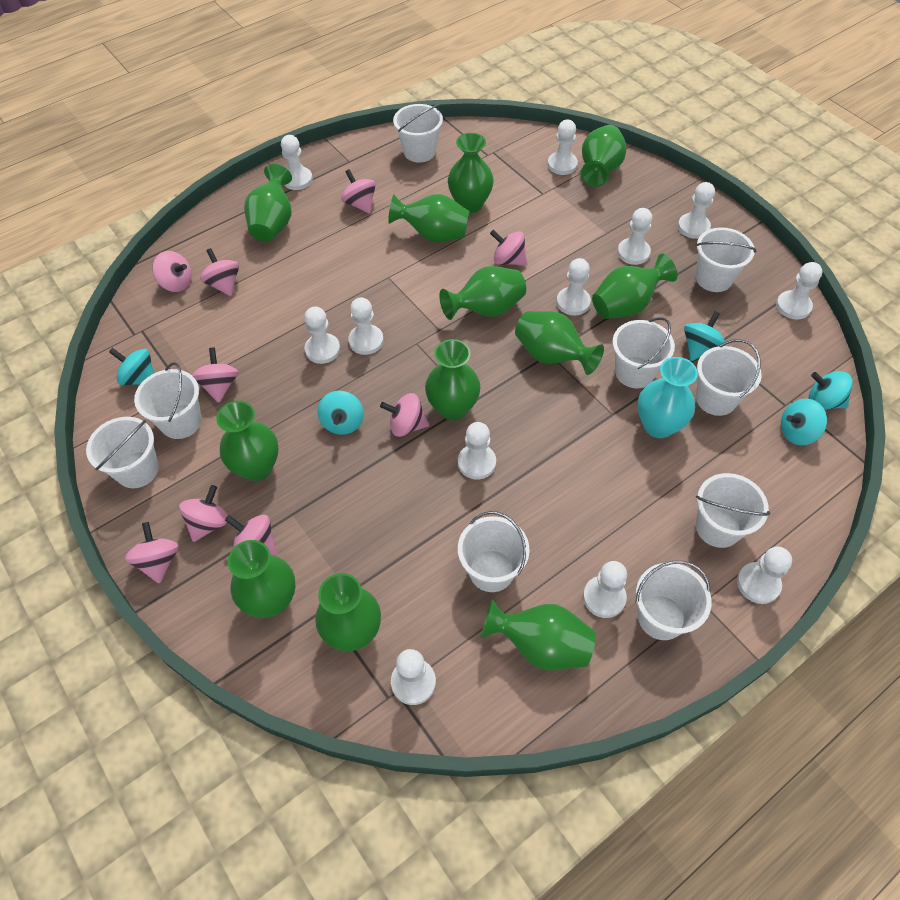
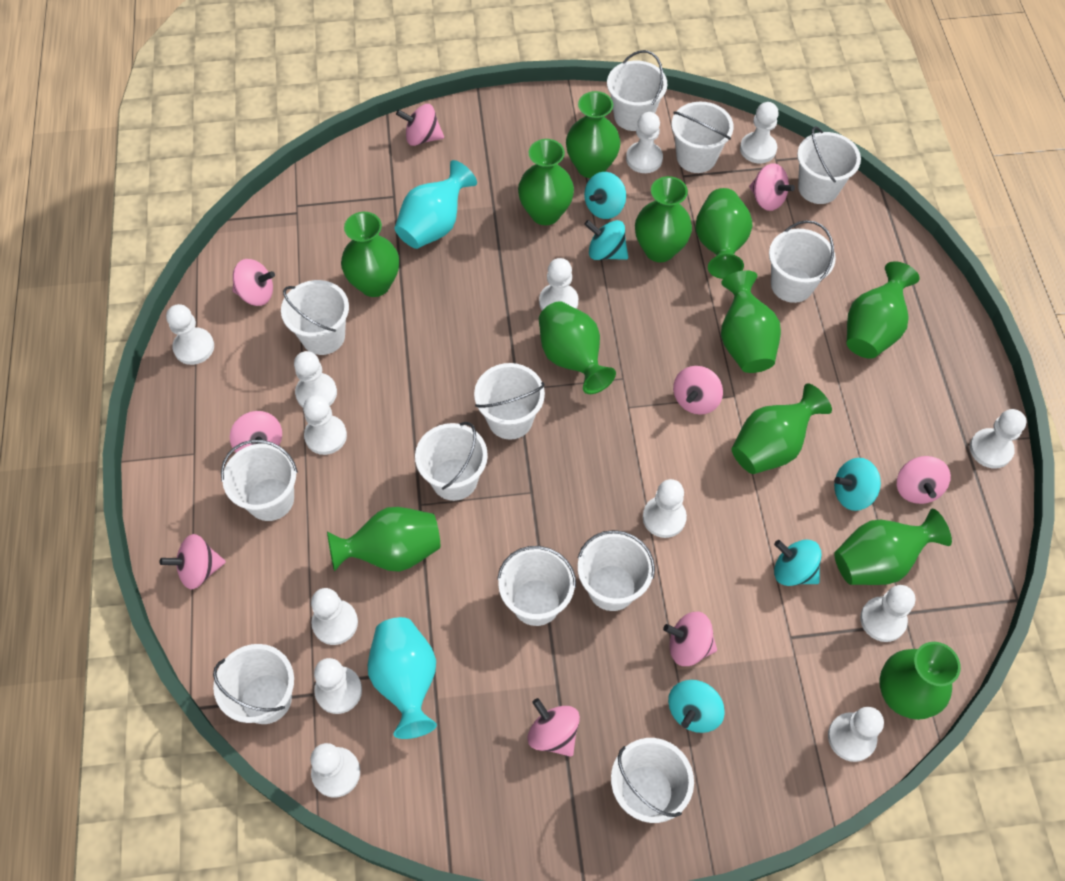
turquoise vase: 1 -> 2
white bucket: 9 -> 12
white pawn: 12 -> 13

